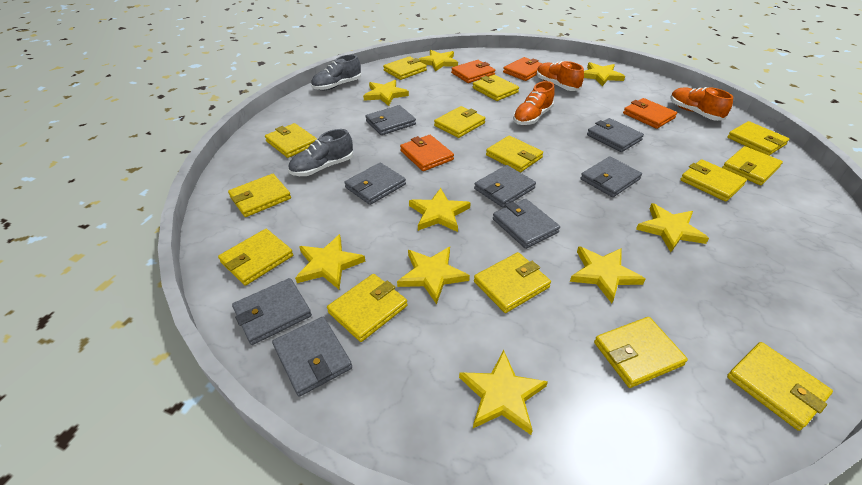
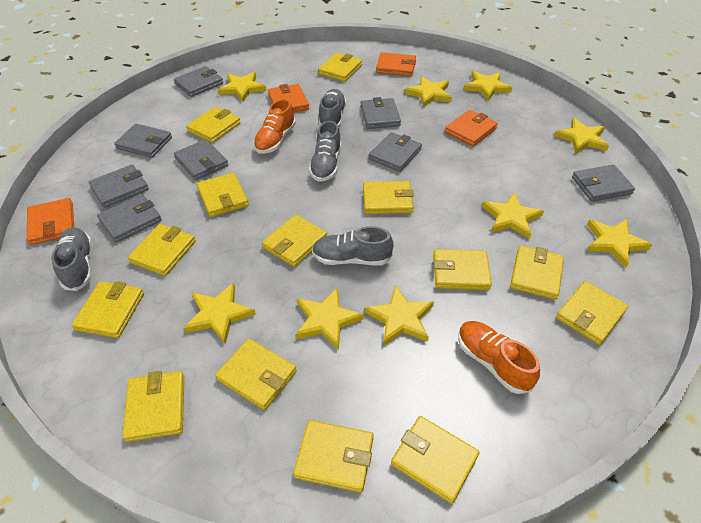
grey shoe: 2 -> 4
orange shoe: 3 -> 2

